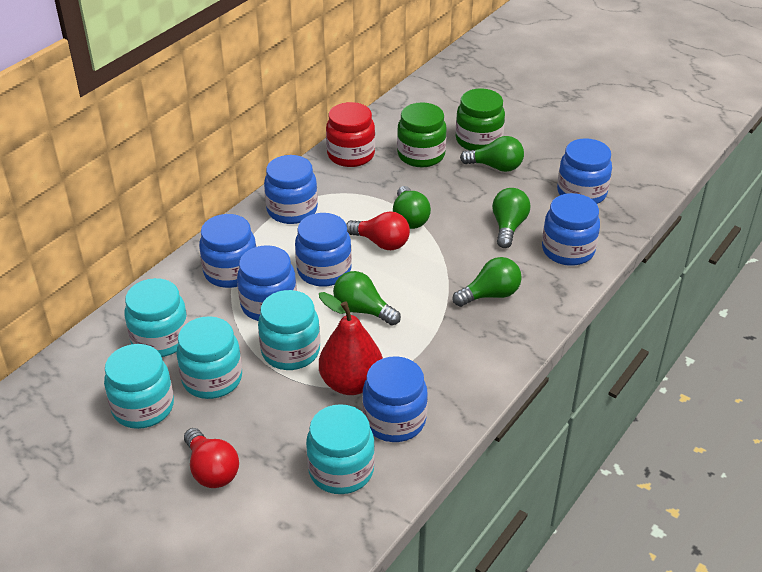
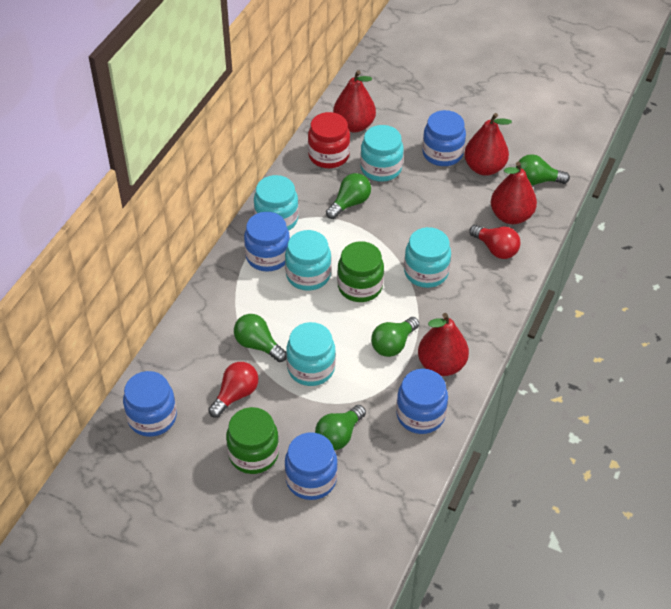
blue jar: 7 -> 5
red pear: 1 -> 4

